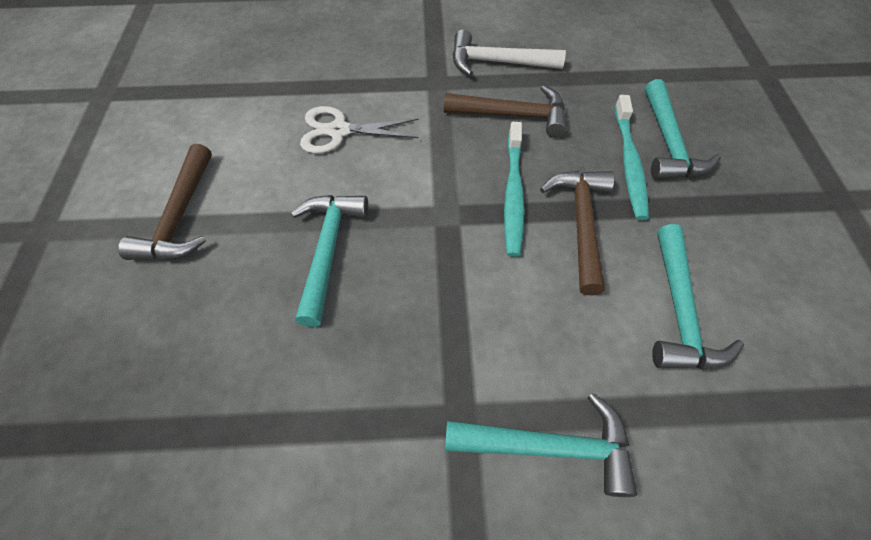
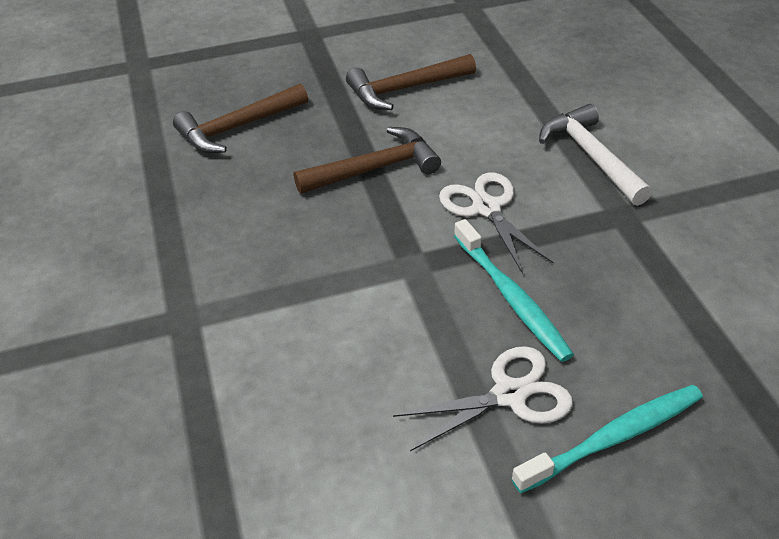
turquoise hammer: 4 -> 0
white scissors: 1 -> 2

